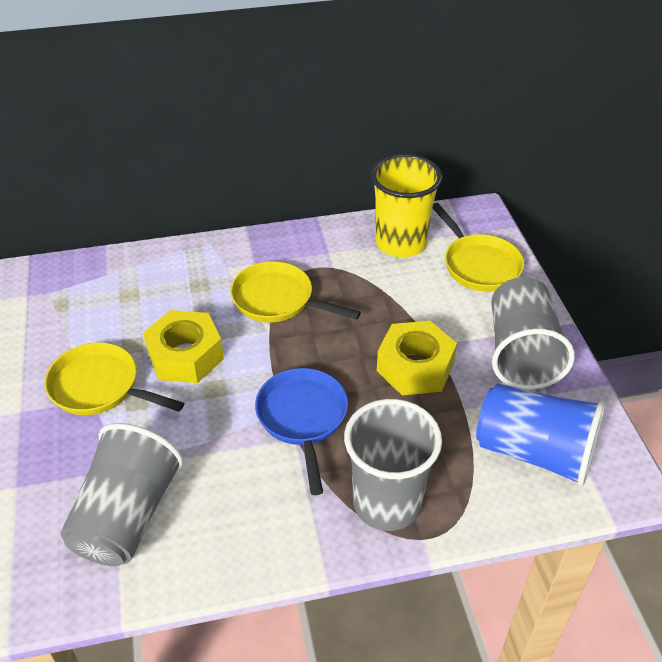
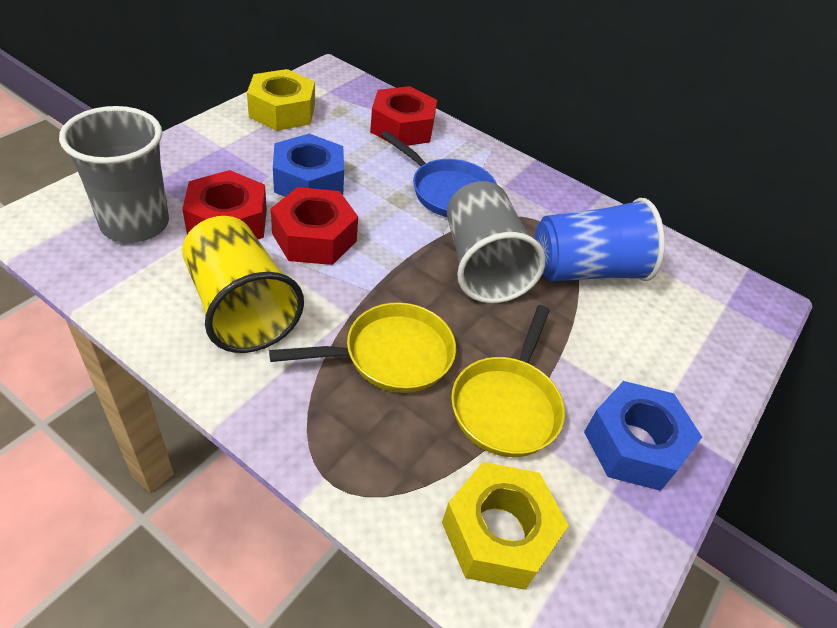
blue nut: 0 -> 2
grey cup: 3 -> 2
red nut: 0 -> 3
yellow pan: 3 -> 2

